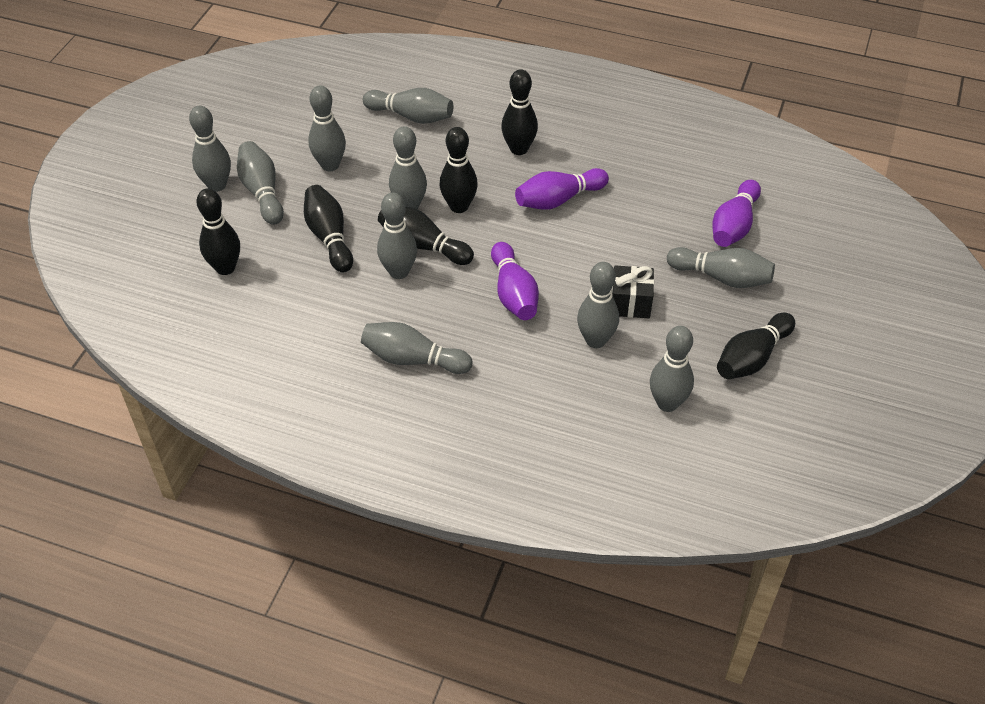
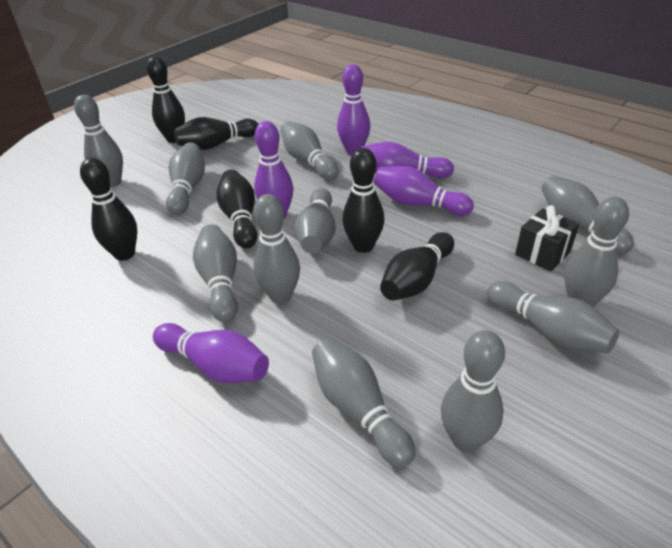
grey bowling pin: 10 -> 11
purple bowling pin: 3 -> 5

